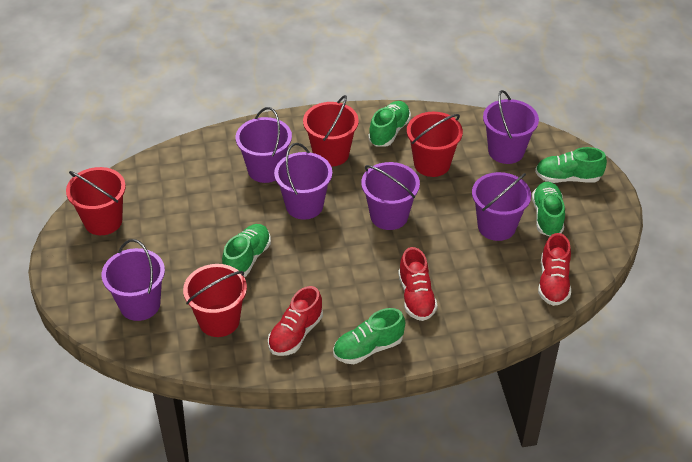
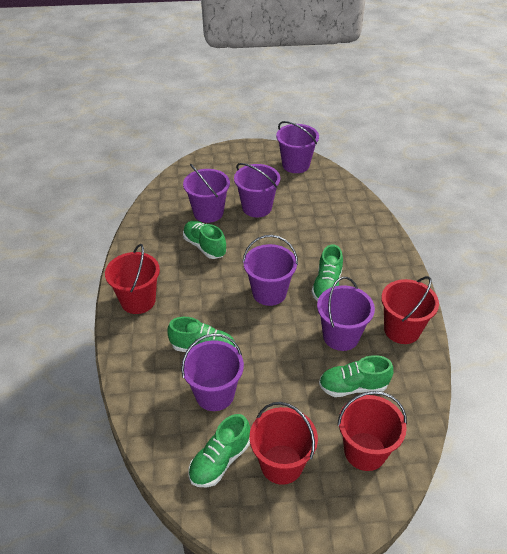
red shoe: 3 -> 0

